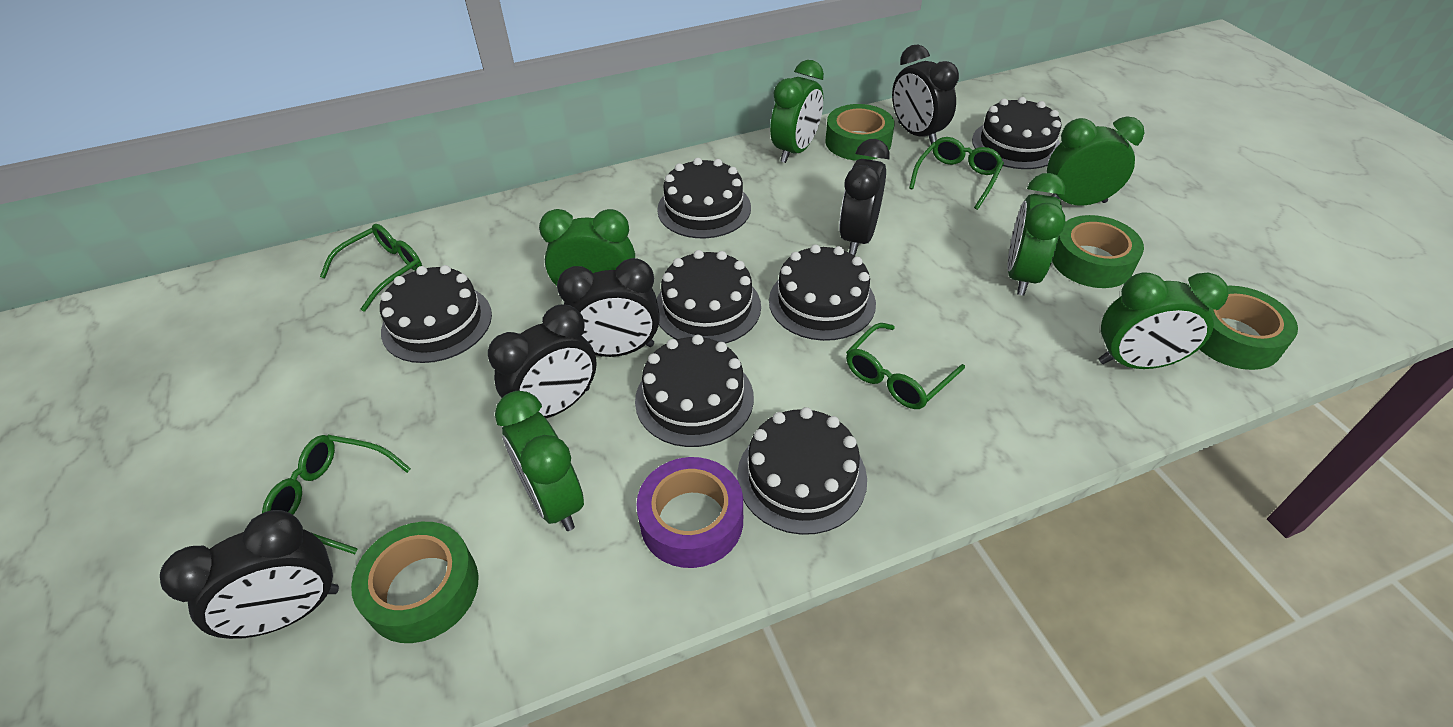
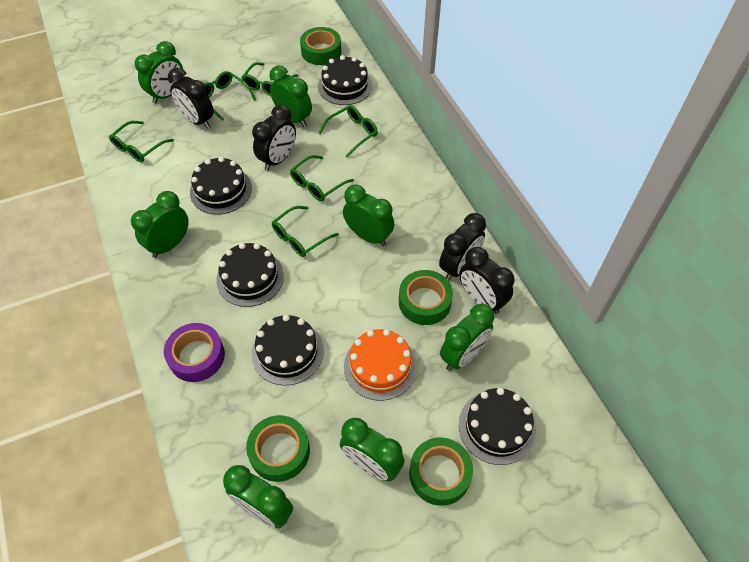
black cake: 7 -> 5
black clock: 5 -> 4
green clock: 6 -> 7
green glasses: 4 -> 6
orange cake: 0 -> 1

